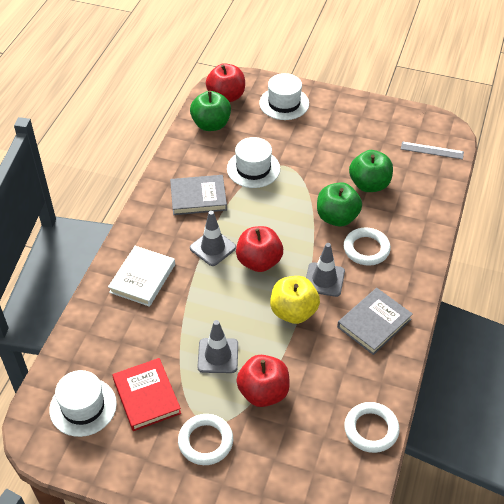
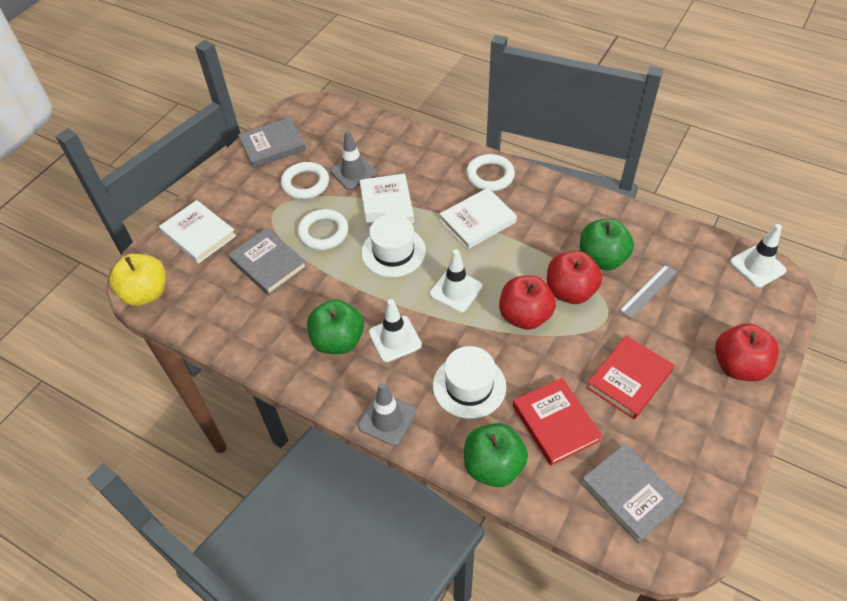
grey book: 2 -> 3
grey traffic cone: 3 -> 2
red book: 1 -> 2
white book: 1 -> 3
white hat: 3 -> 2
white traffic cone: 0 -> 3

